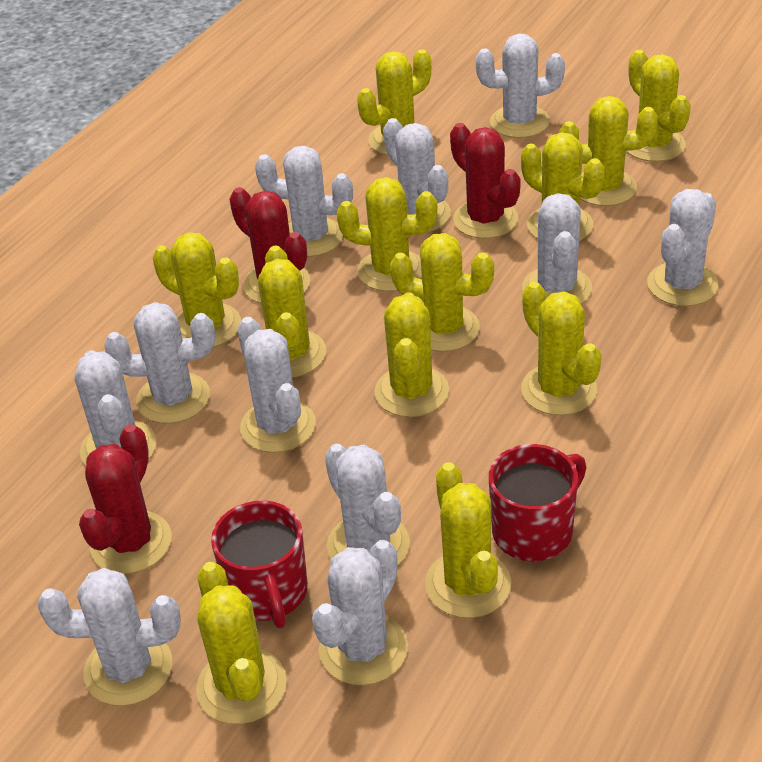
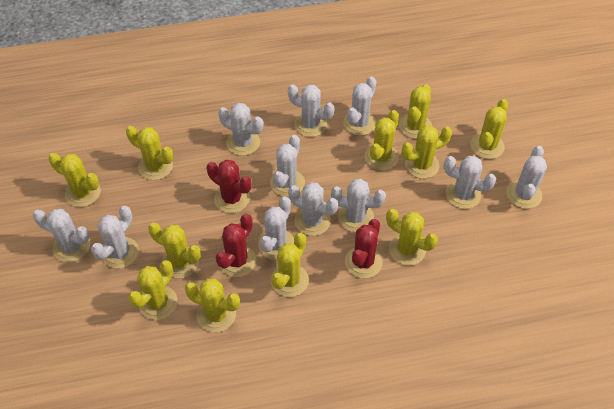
red mug: 2 -> 0
yellow cactus: 12 -> 11

